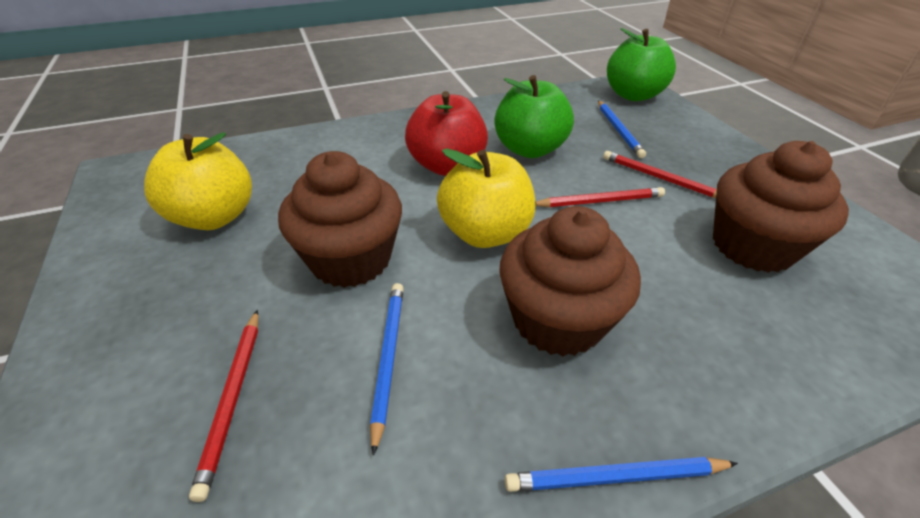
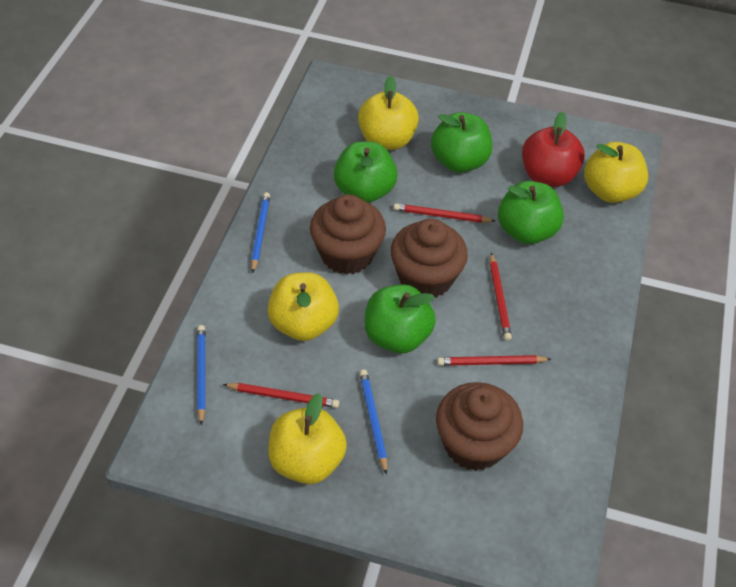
green apple: 2 -> 4
red pencil: 3 -> 4
yellow apple: 2 -> 4

